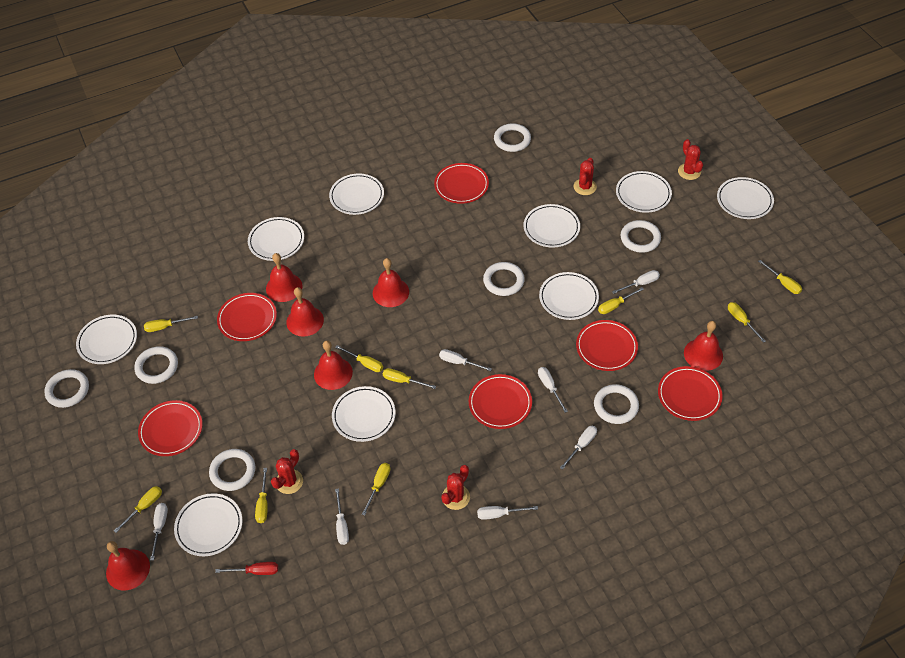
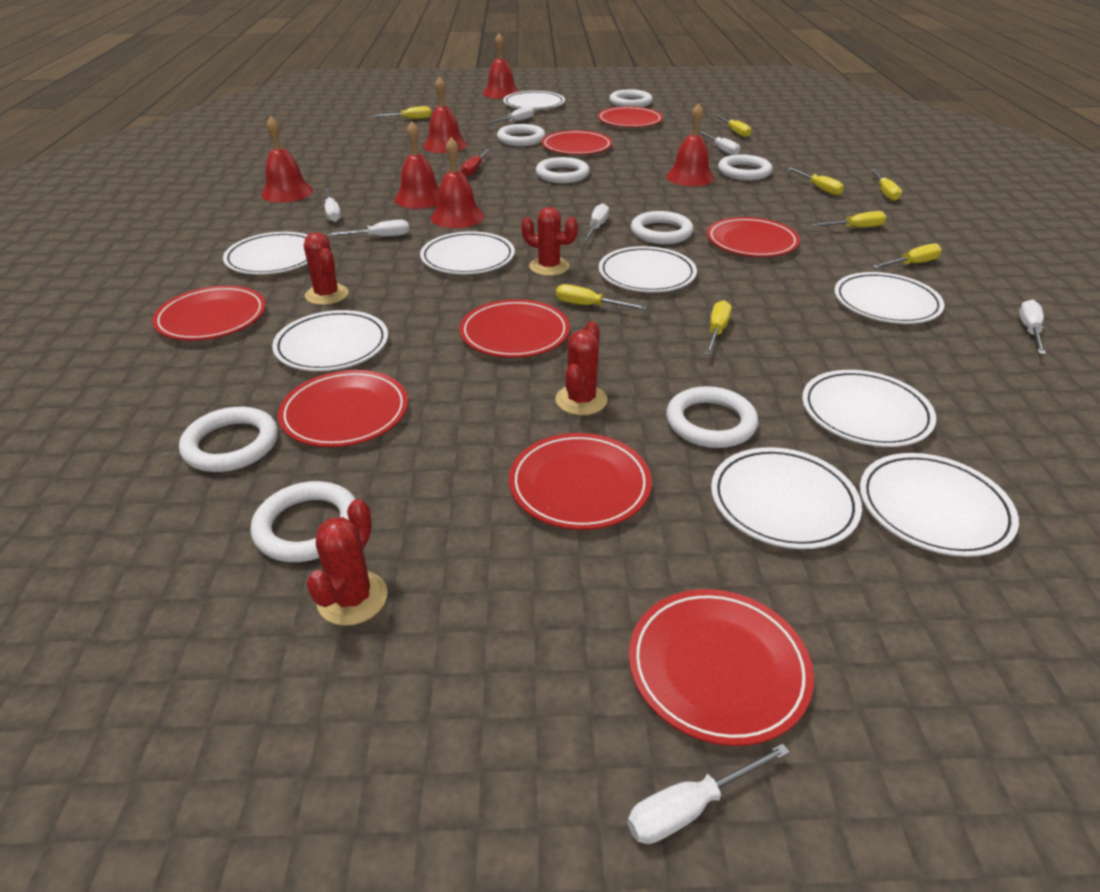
red plate: 6 -> 8
white ring: 7 -> 8
yellow screwdriver: 9 -> 8

